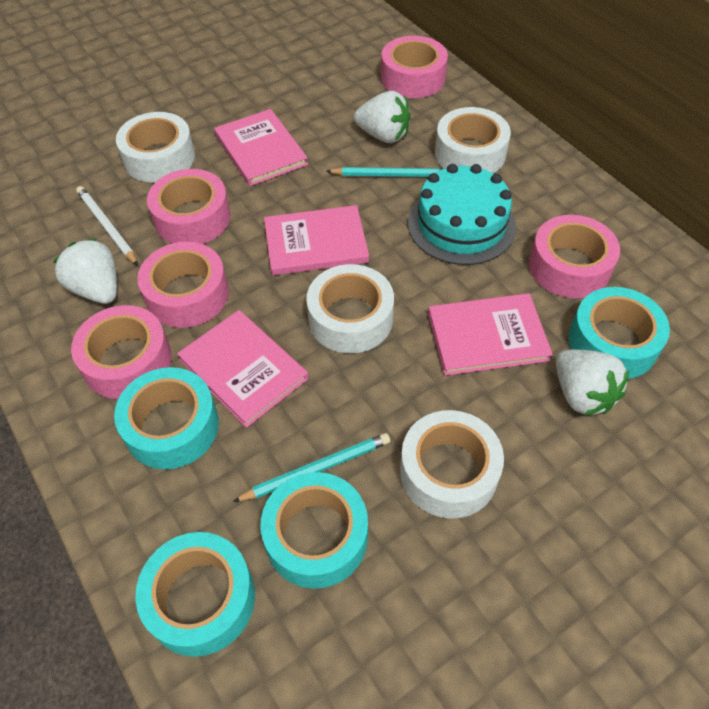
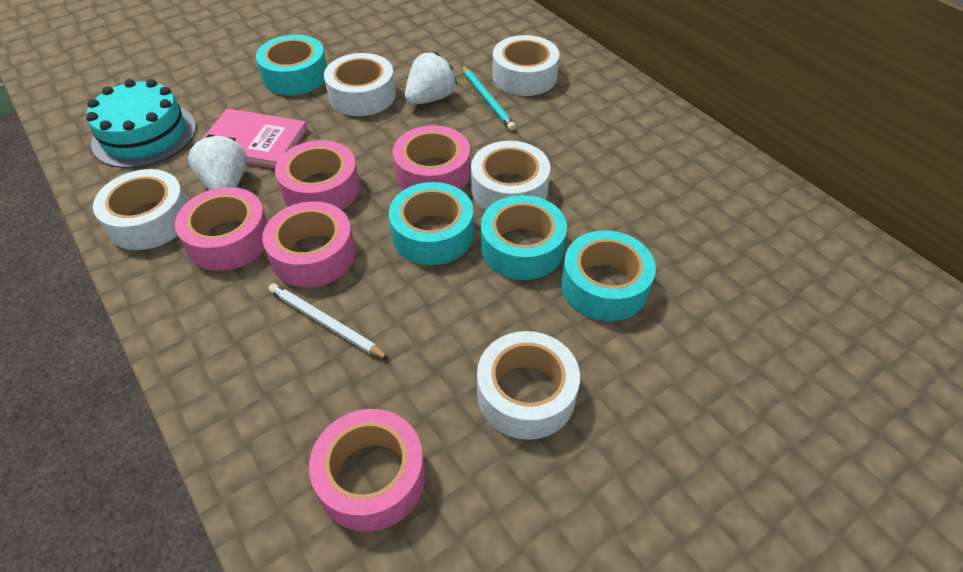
pink book: 4 -> 1
turquoise pencil: 2 -> 1
white strawberry: 3 -> 2
white tape: 4 -> 5

